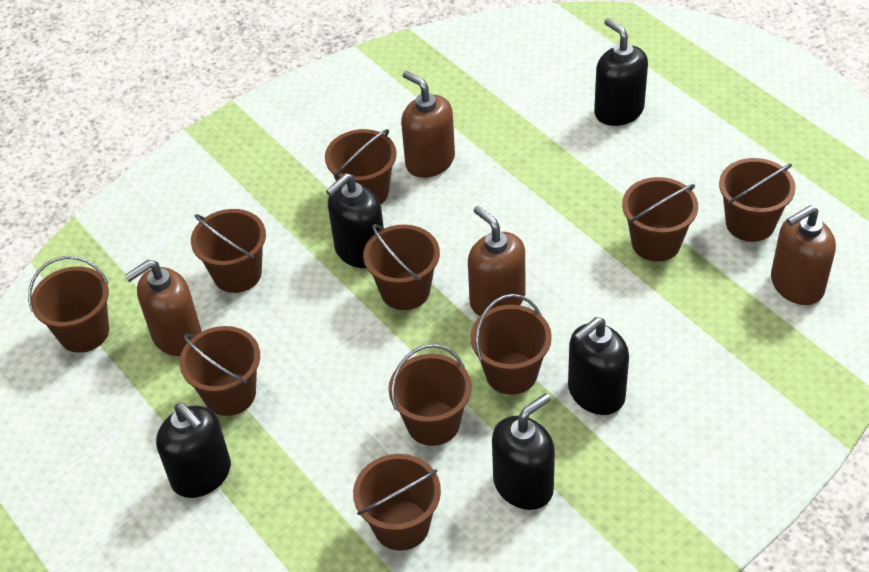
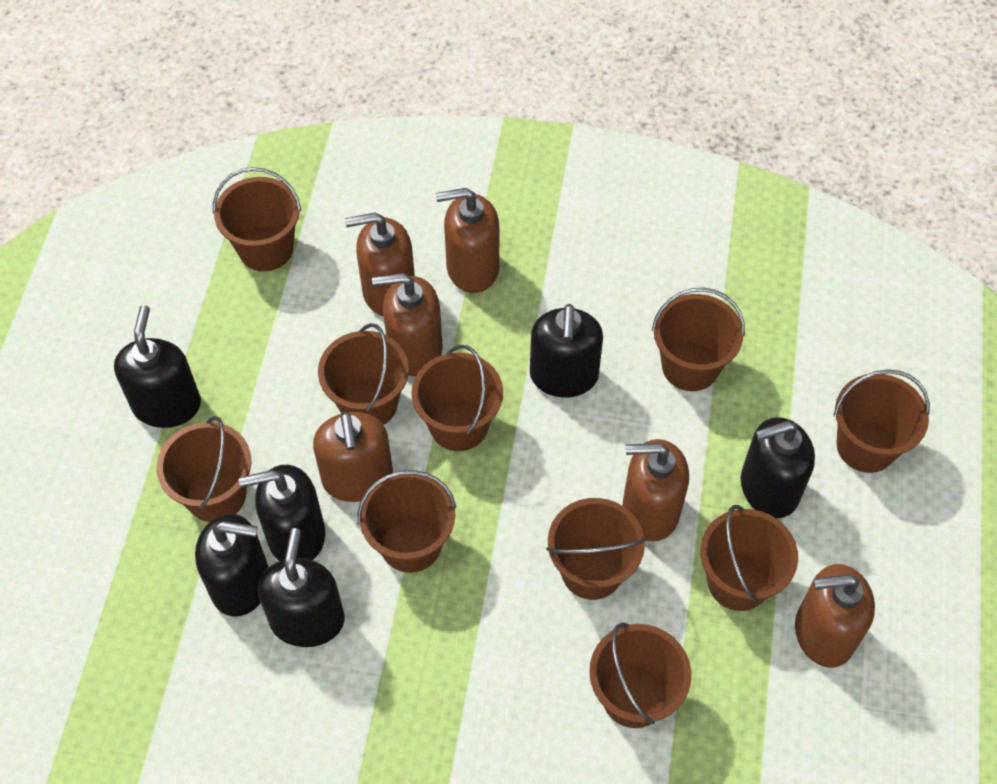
black soap dispenser: 5 -> 6
brown soap dispenser: 4 -> 6

